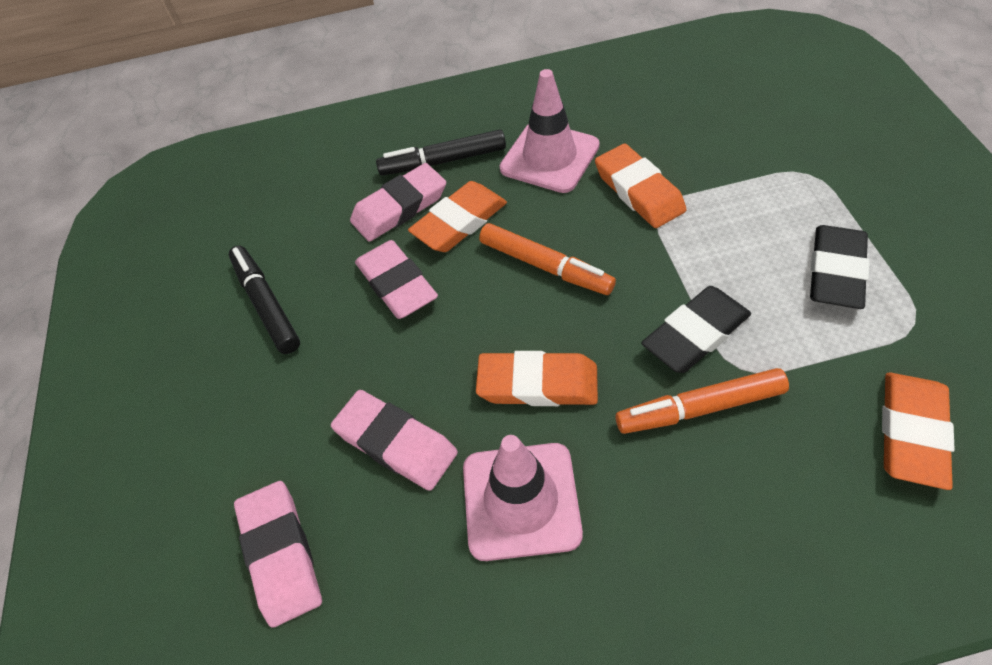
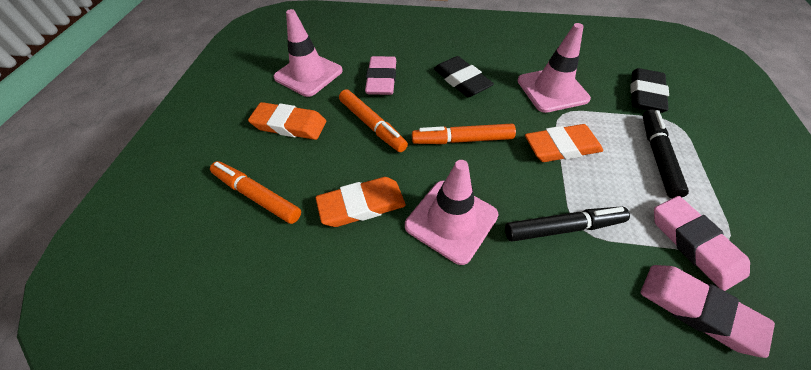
orange eraser: 4 -> 3
orange marker: 2 -> 3
pink eraser: 4 -> 3
pink traffic cone: 2 -> 3

